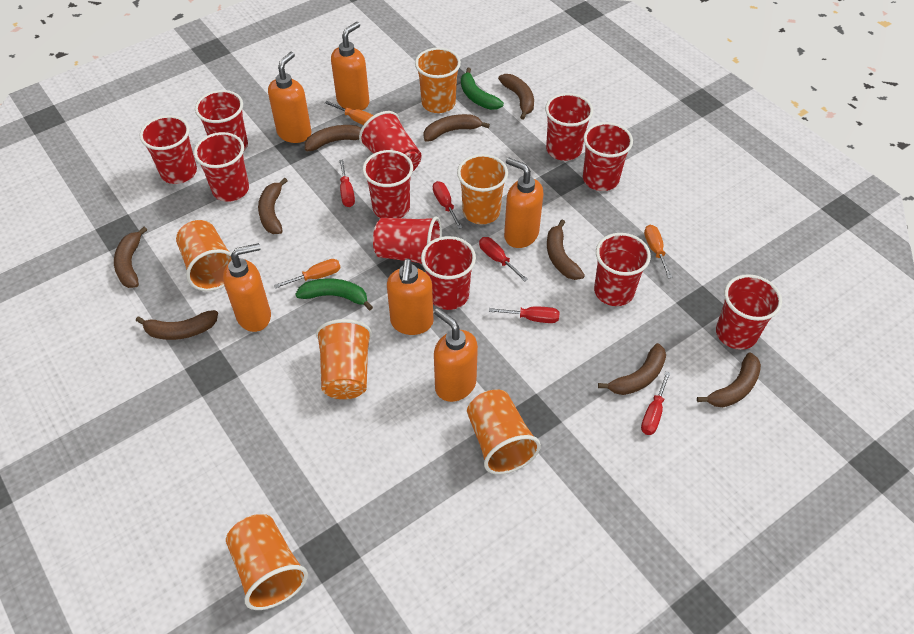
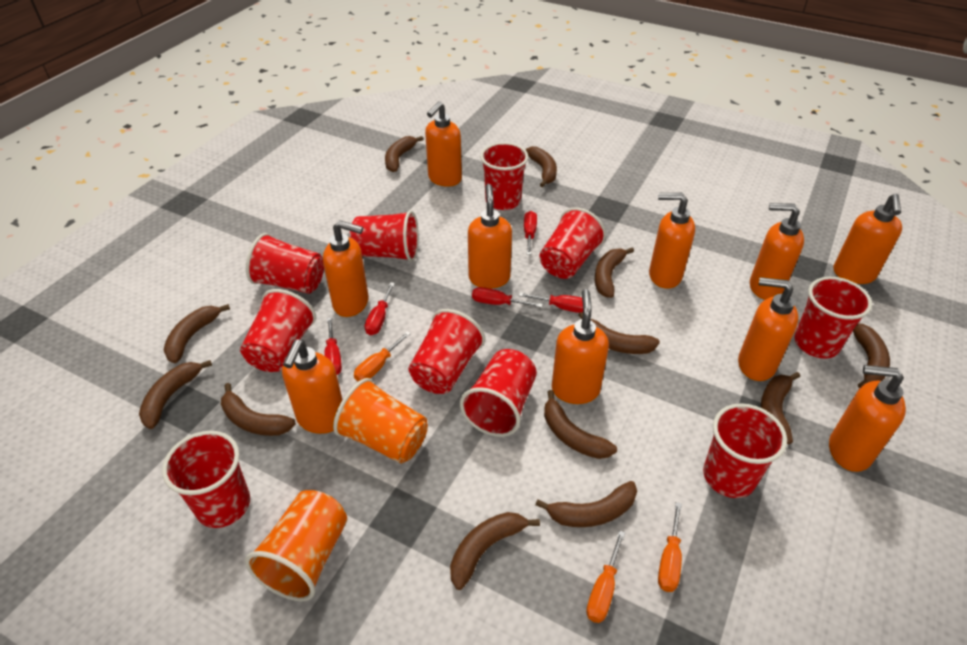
brown banana: 9 -> 12
green banana: 2 -> 0
orange cup: 6 -> 2
orange soap dispenser: 6 -> 10
red cup: 11 -> 10

